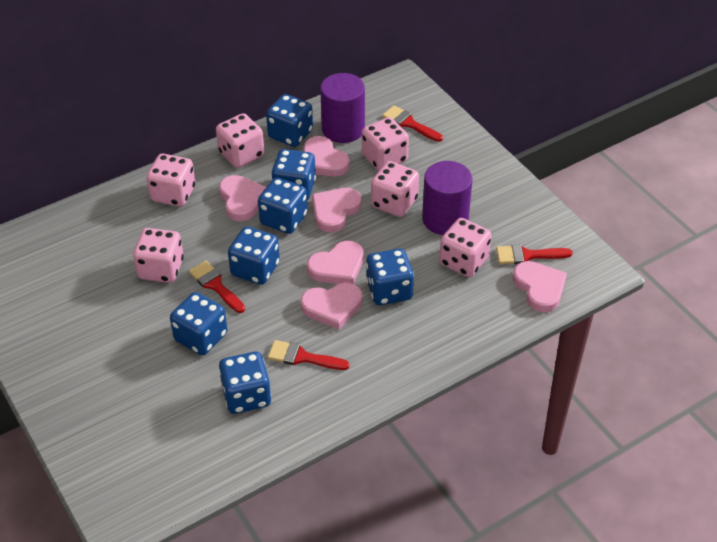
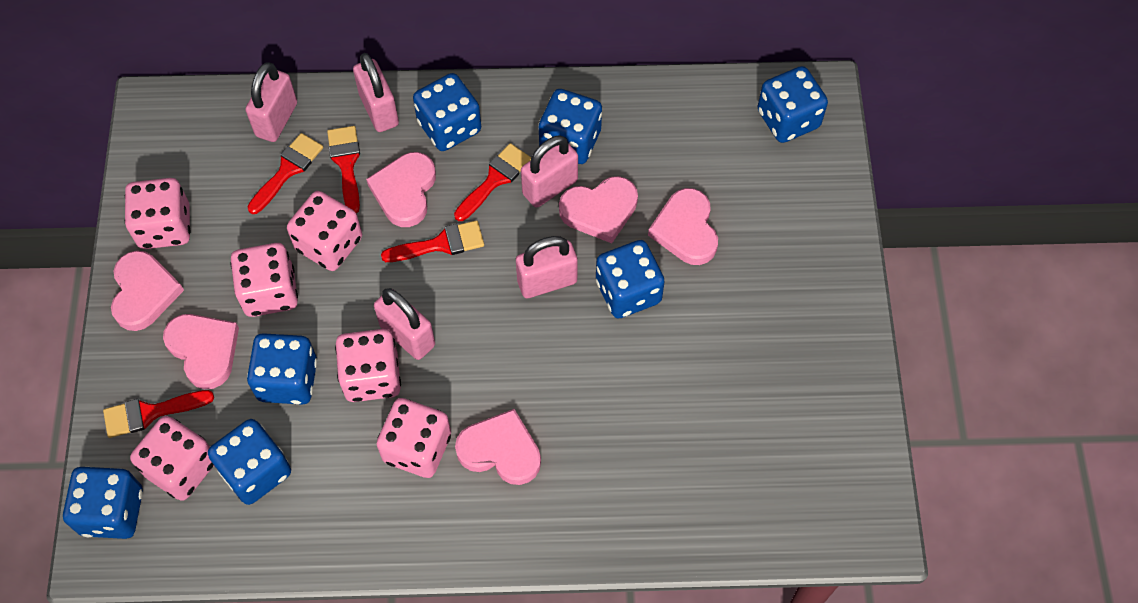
pink padlock: 0 -> 5
purple cylinder: 2 -> 0
red brush: 4 -> 5

